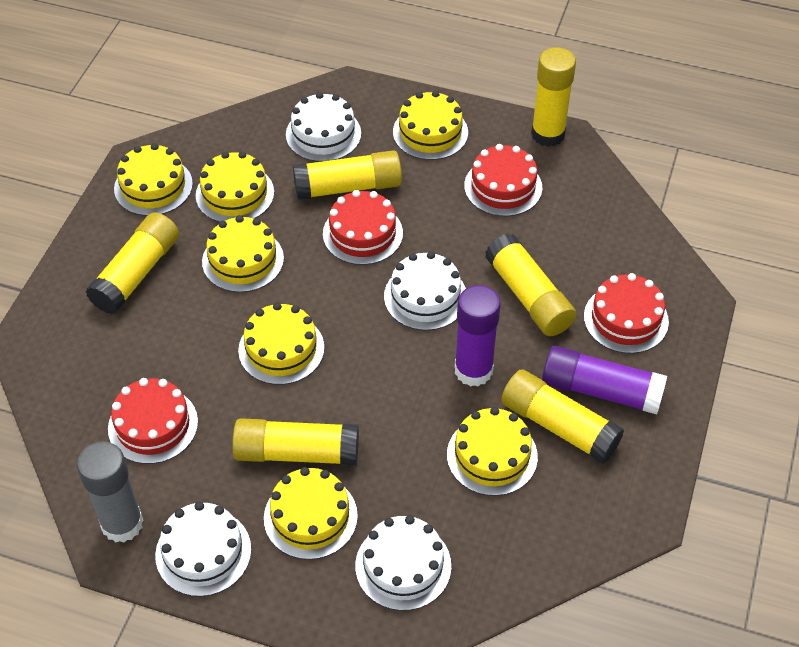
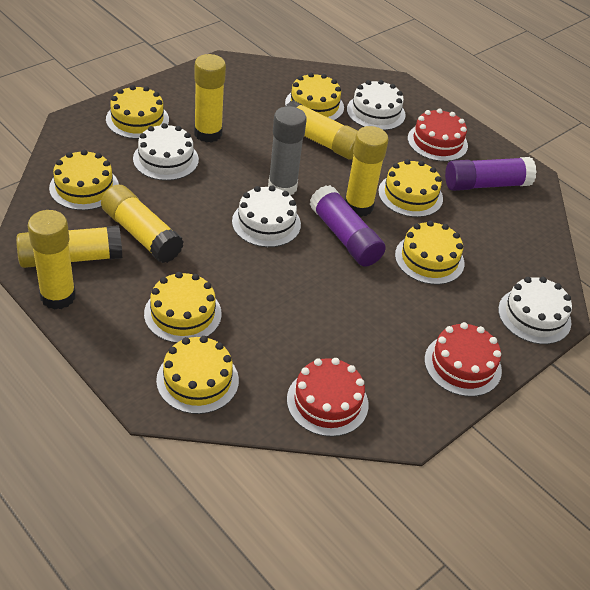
red cake: 4 -> 3

